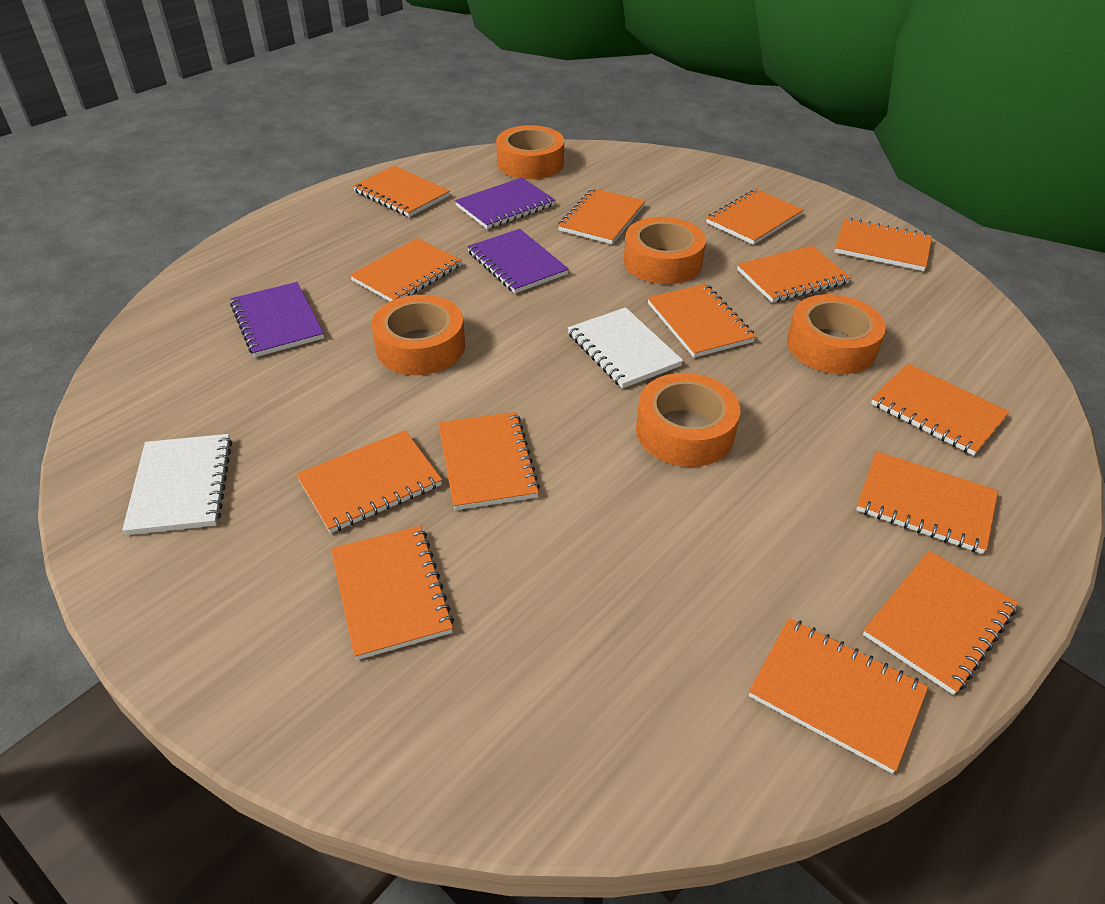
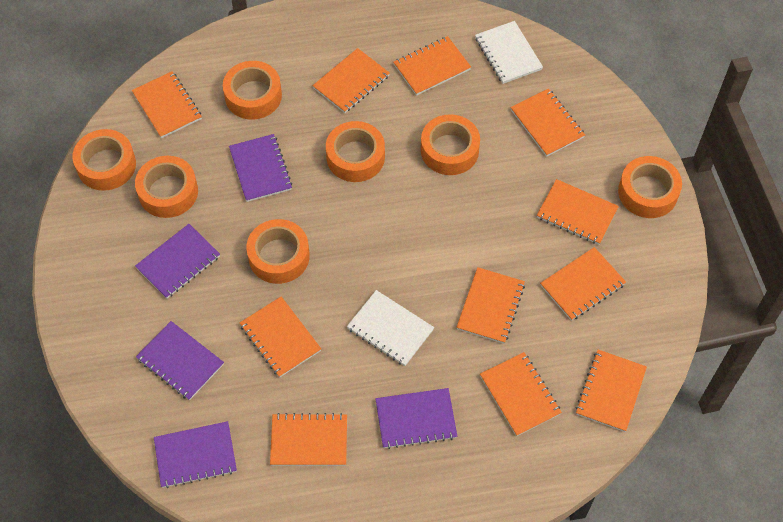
orange notebook: 14 -> 11
orange tape: 5 -> 7
purple notebook: 3 -> 5

